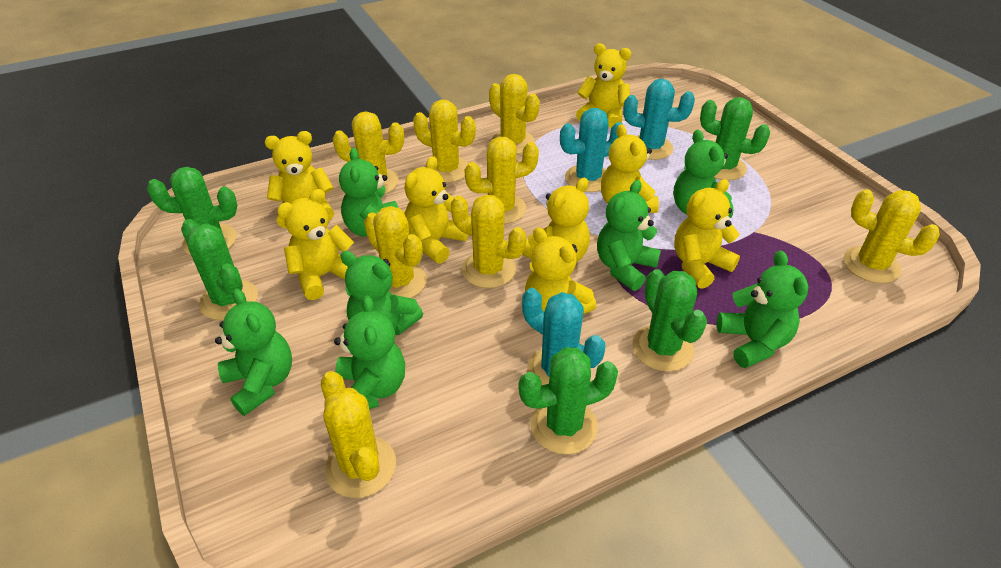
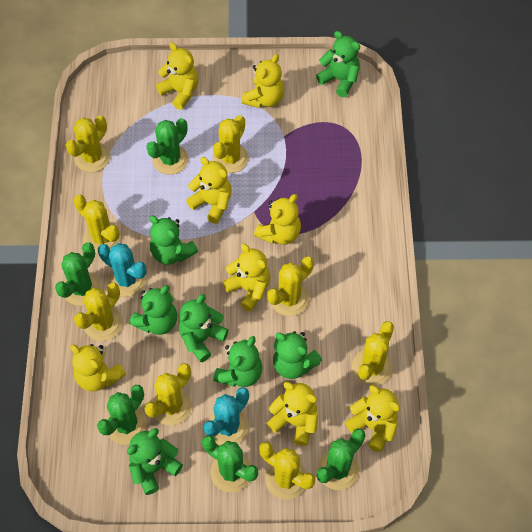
turquoise cactus: 3 -> 2

